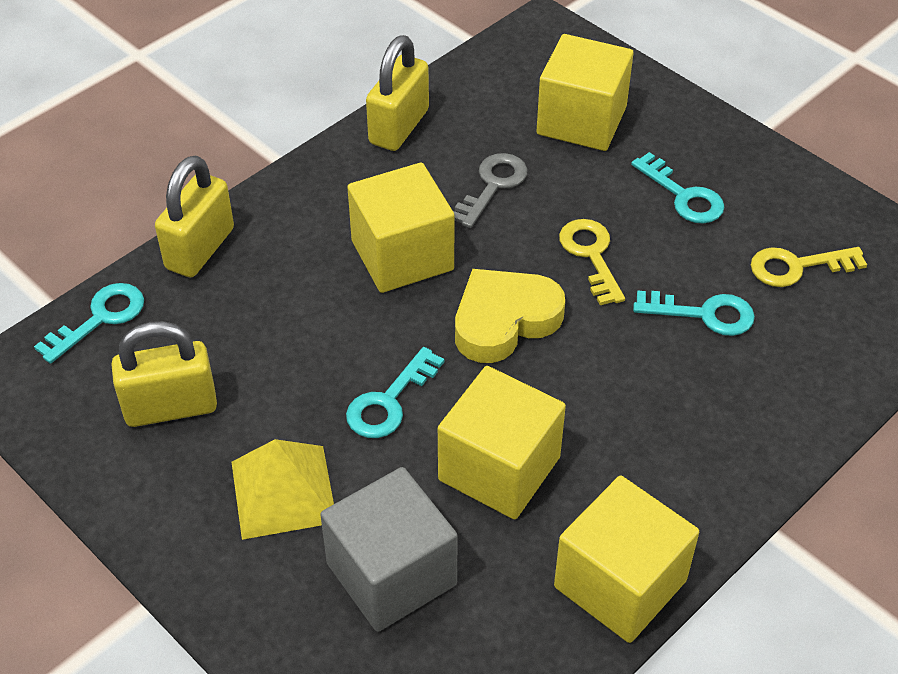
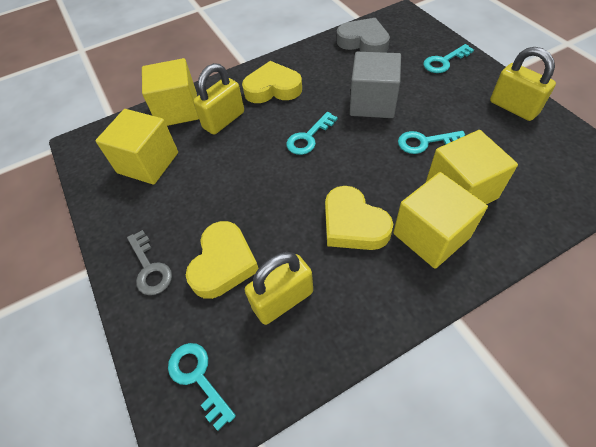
grey heart: 0 -> 1
yellow heart: 1 -> 3
yellow key: 2 -> 0
yellow pyramid: 1 -> 0

